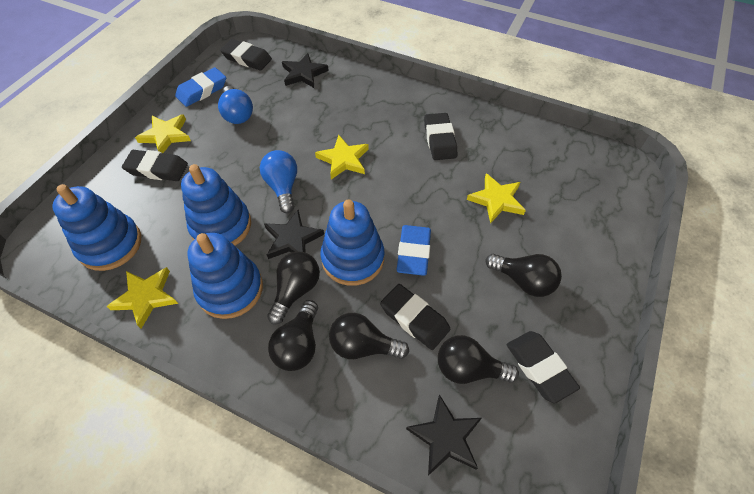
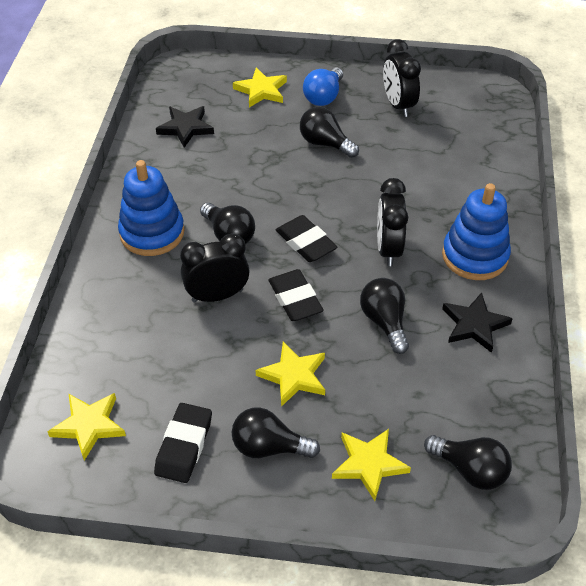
black clock: 0 -> 3
black eraser: 5 -> 3
black star: 3 -> 2
blue eraser: 2 -> 0
blue light bulb: 2 -> 1
blue stacking toy: 4 -> 2

